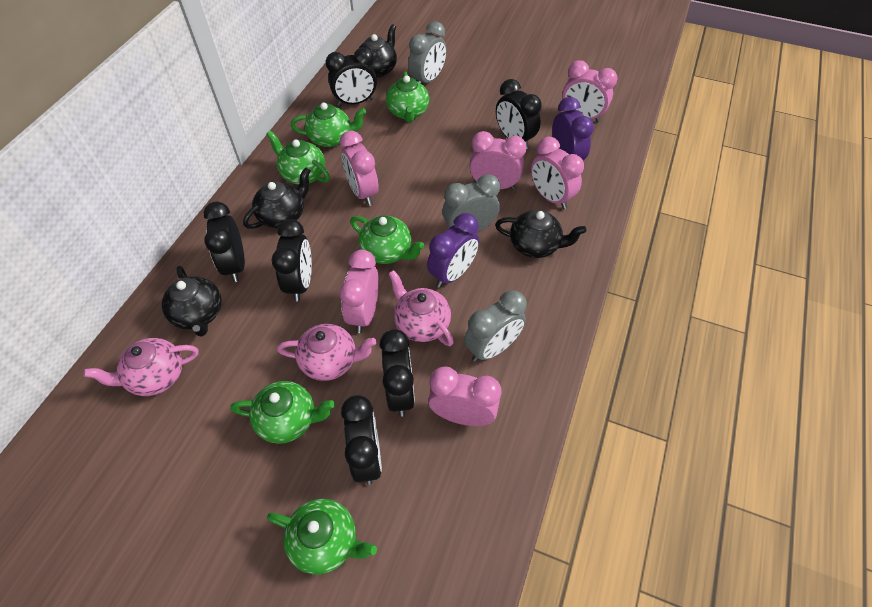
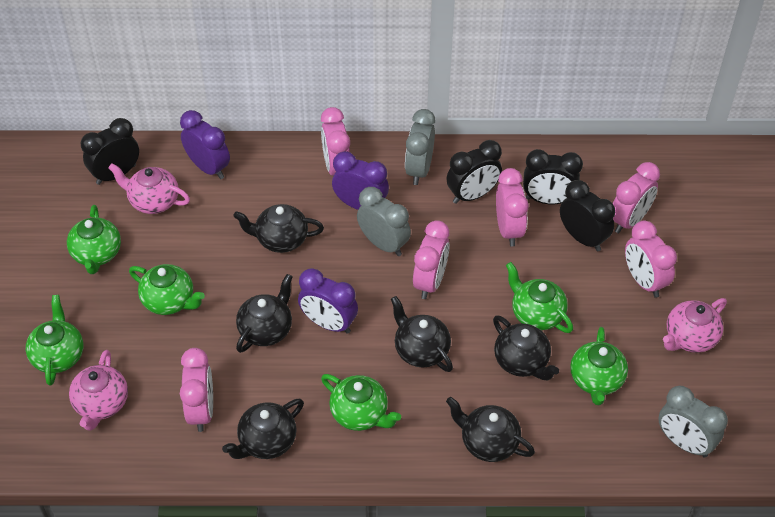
black clock: 6 -> 4
black teapot: 4 -> 6
purple clock: 2 -> 3

